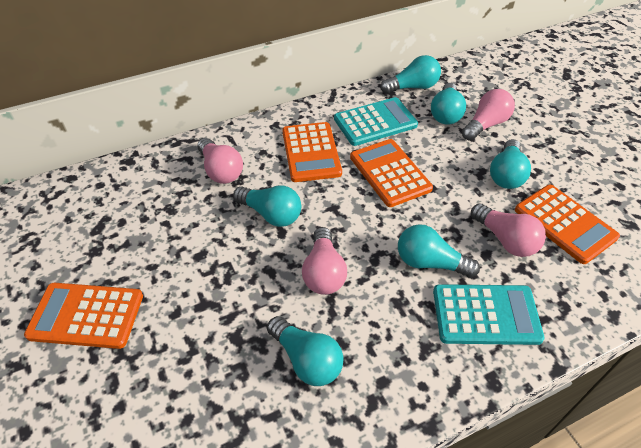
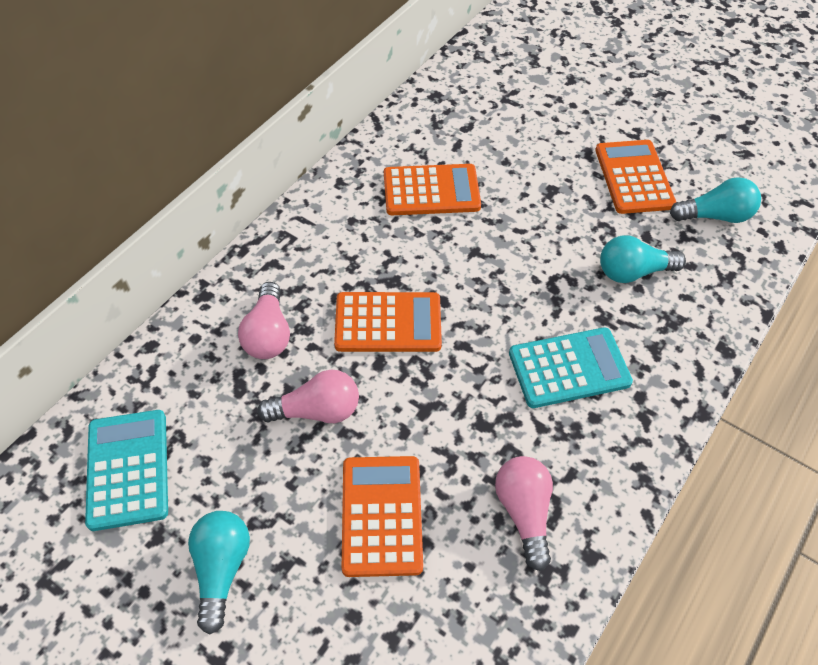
pink light bulb: 4 -> 3
turquoise light bulb: 6 -> 3

